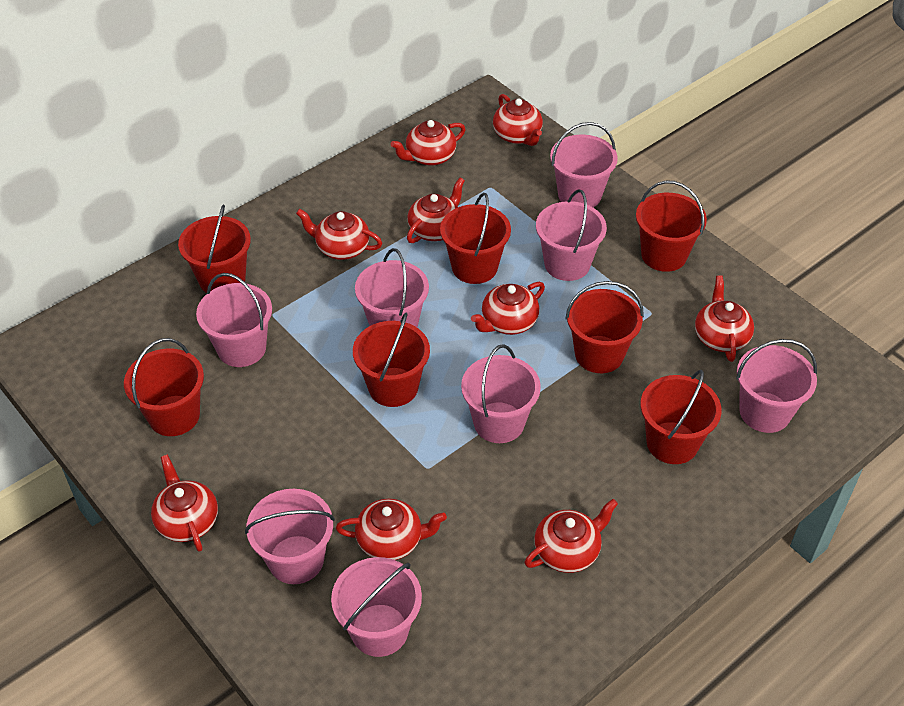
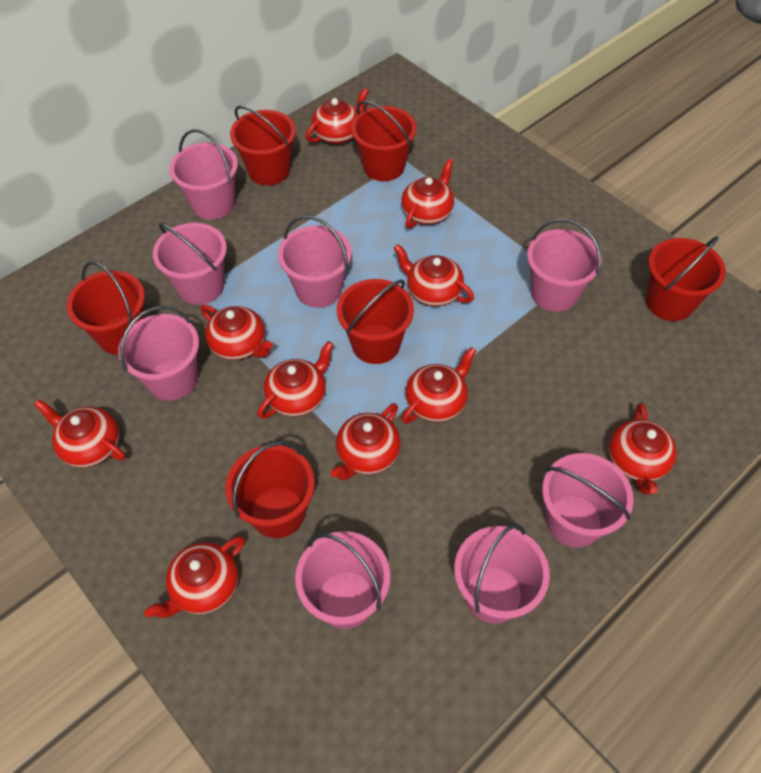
red bucket: 7 -> 6
red teapot: 9 -> 10

